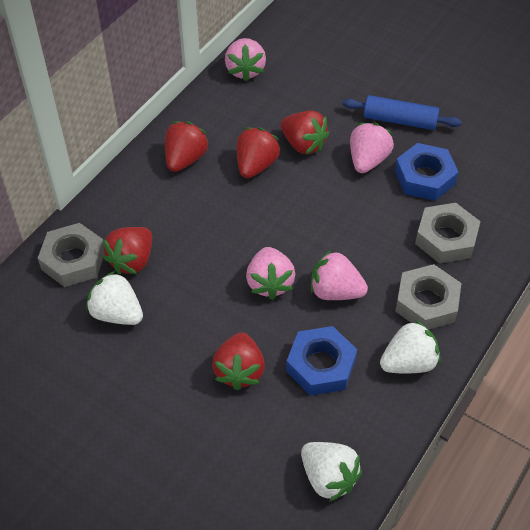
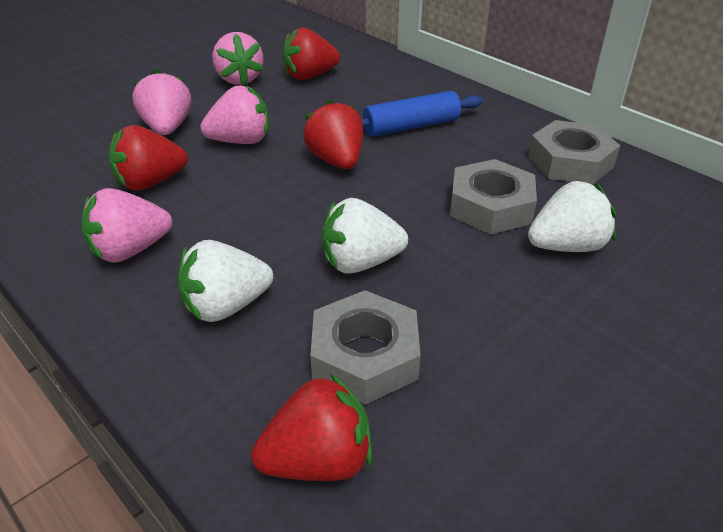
blue nut: 2 -> 0
red strawberry: 5 -> 4

